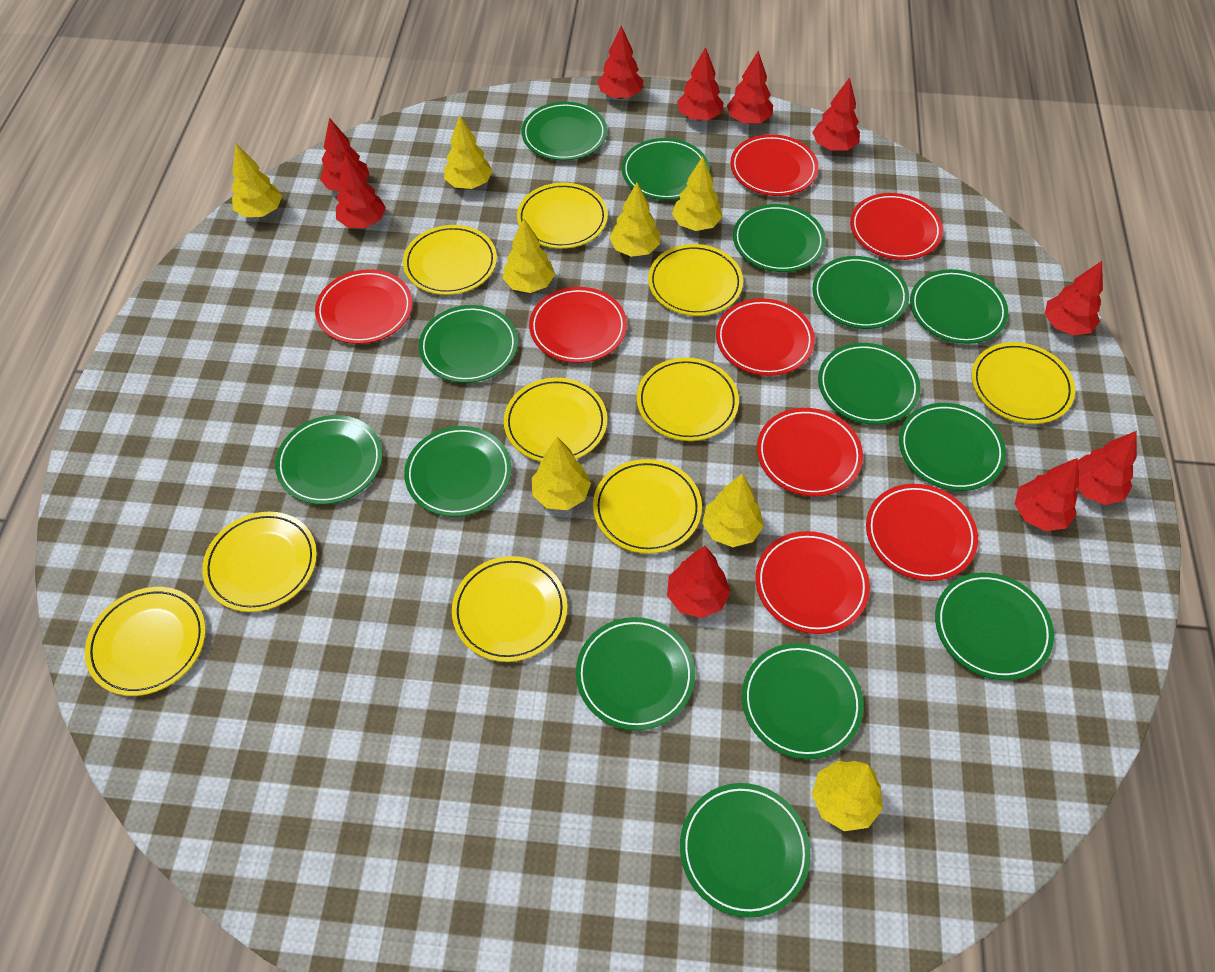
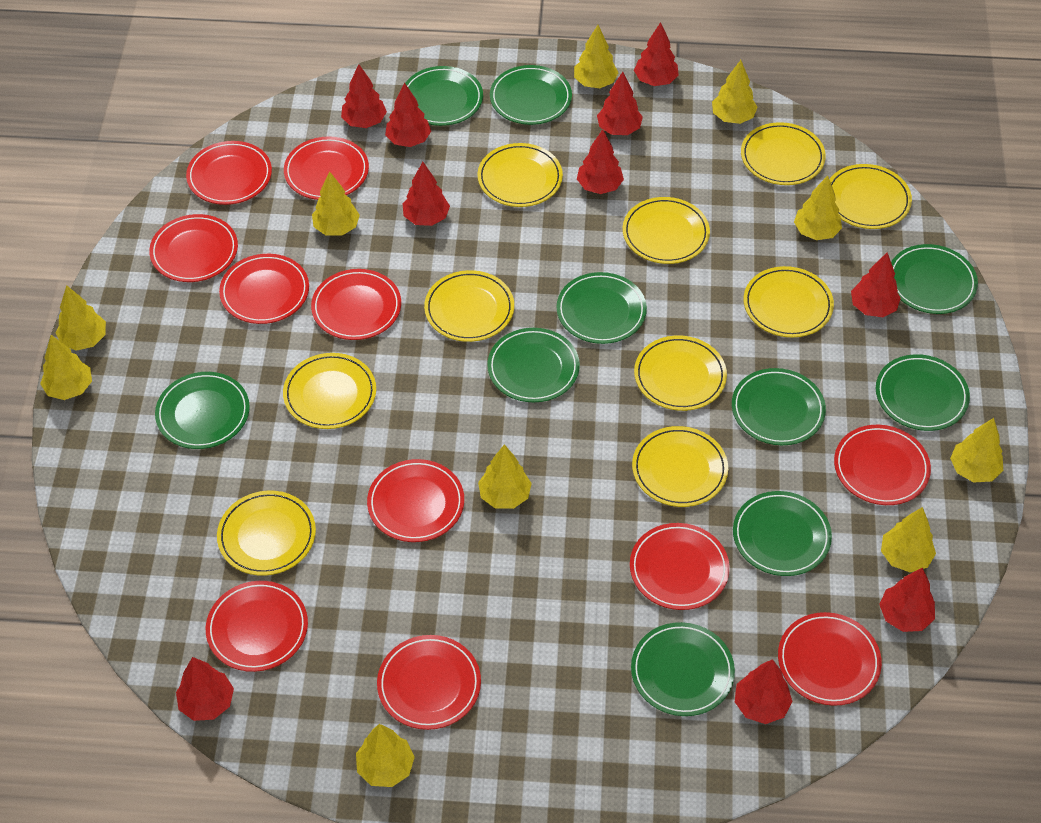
green plate: 14 -> 10
red plate: 8 -> 11
yellow tree: 8 -> 10

